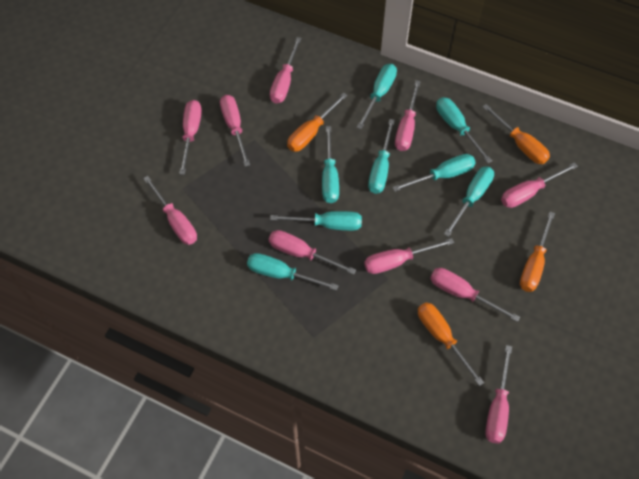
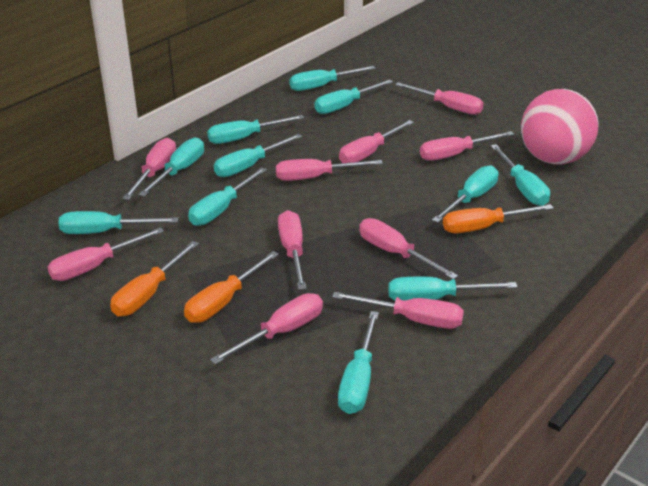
orange screwdriver: 4 -> 3
pink ball: 0 -> 1
turquoise screwdriver: 8 -> 11

